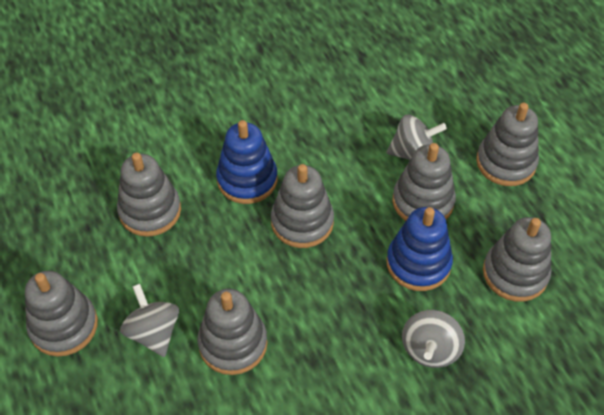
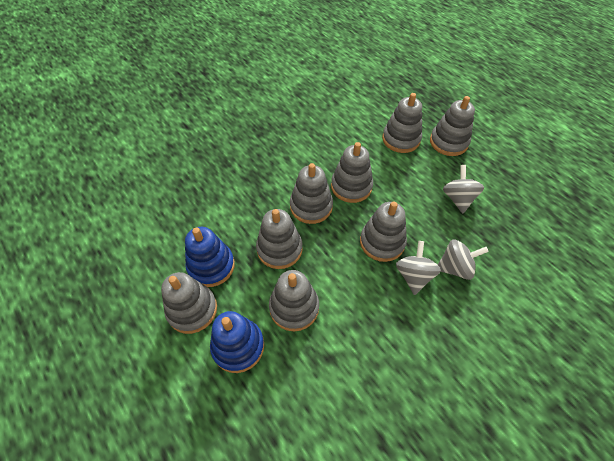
grey stacking toy: 7 -> 8

